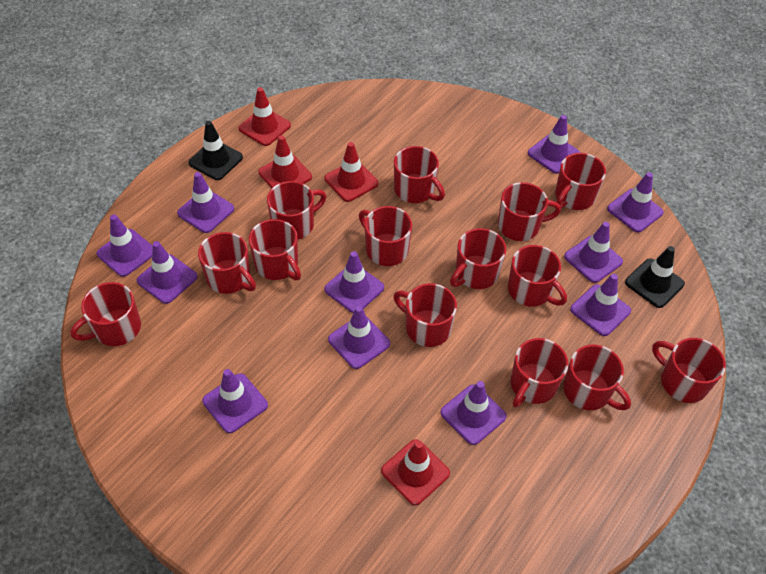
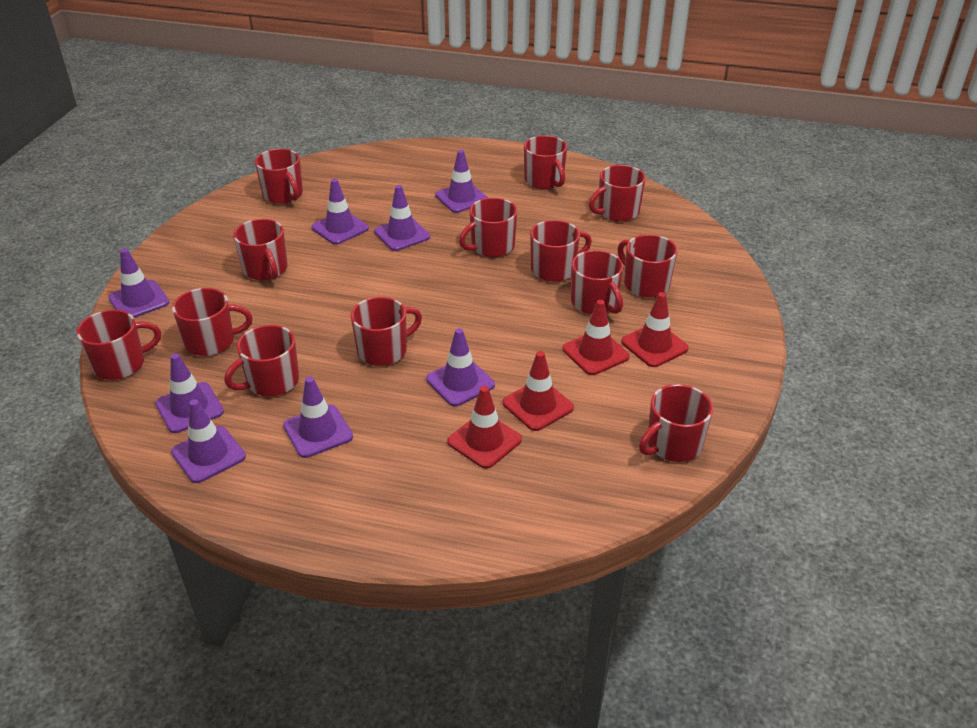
black traffic cone: 2 -> 0
purple traffic cone: 11 -> 8
red mug: 14 -> 13

